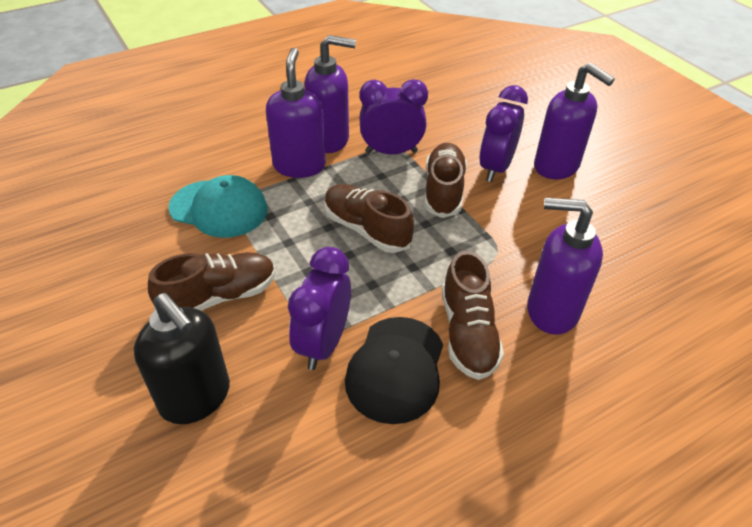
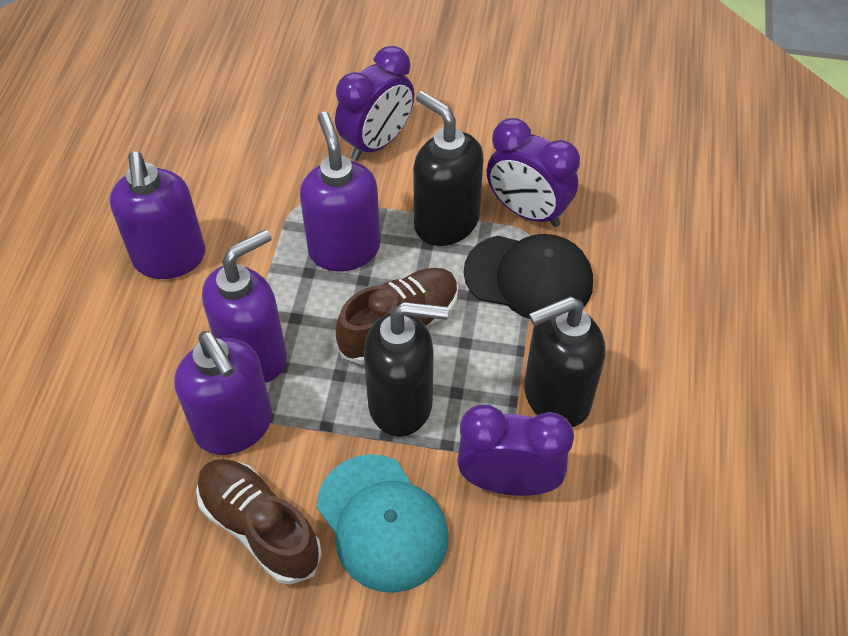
black soap dispenser: 1 -> 3
brown shoe: 4 -> 2

